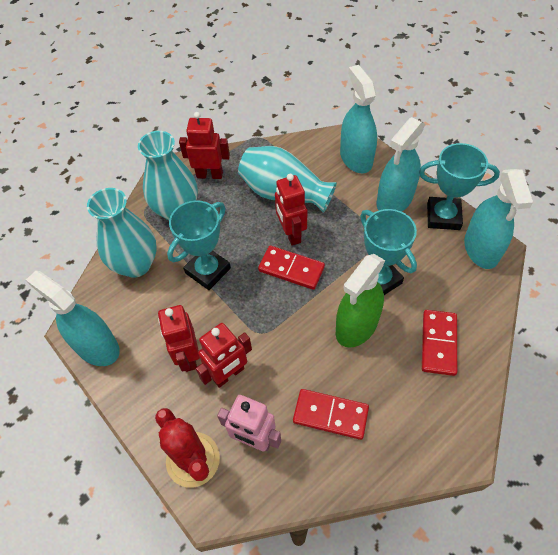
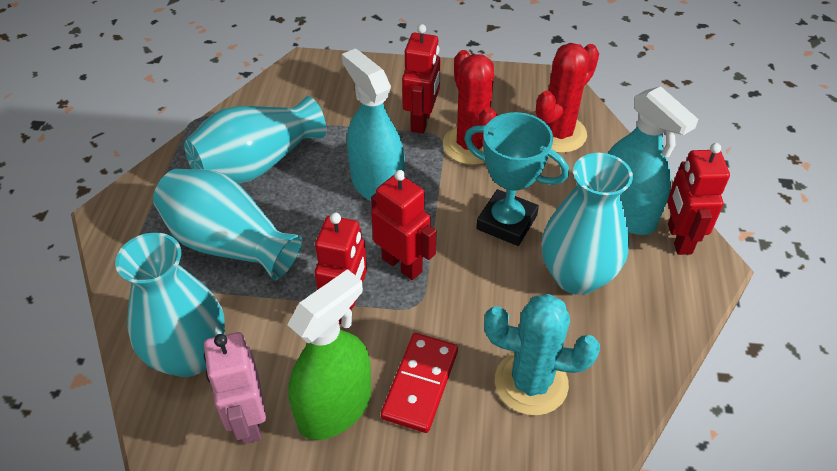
red cactus: 1 -> 2
red domino: 3 -> 1
turquoise cactus: 0 -> 1
turquoise spray bottle: 4 -> 2
turquoise trophy: 3 -> 1
turquoise vase: 3 -> 4

